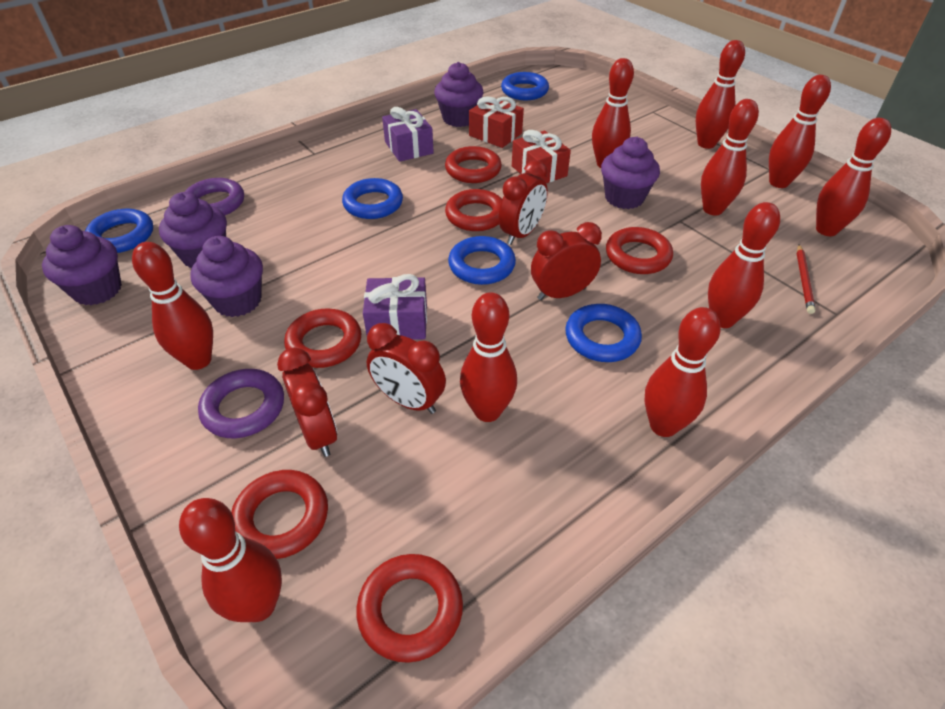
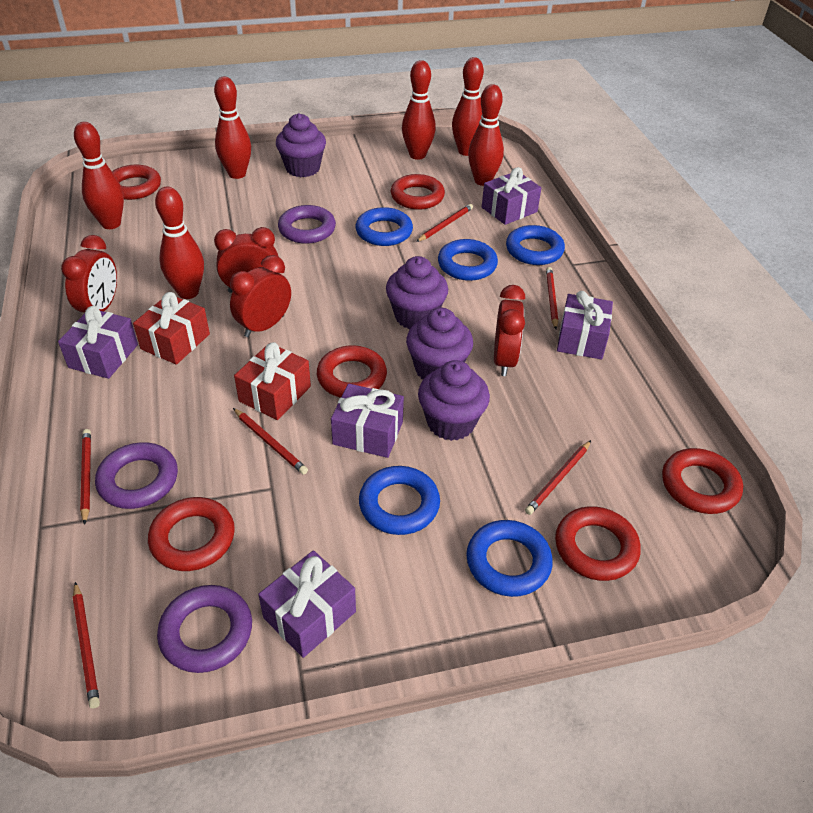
purple cupcake: 5 -> 4
purple gift: 2 -> 5
purple ring: 2 -> 3
red bowling pin: 10 -> 6
red pencil: 1 -> 6

